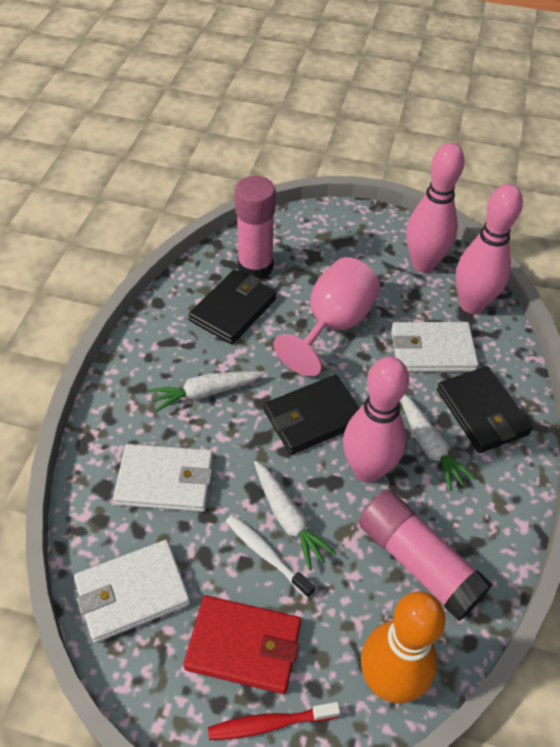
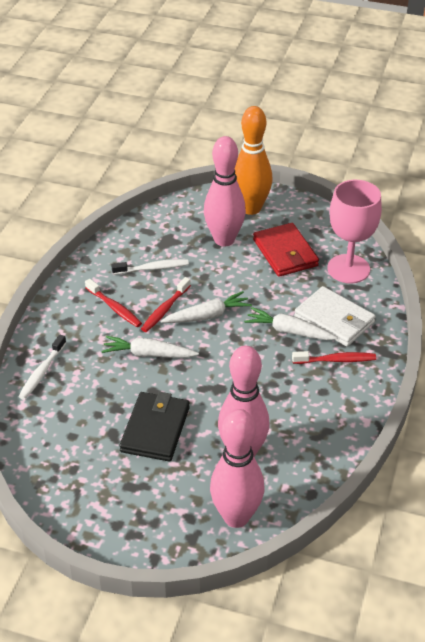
black wallet: 3 -> 1
pink glue stick: 2 -> 0
red toothbrush: 1 -> 3
white toothbrush: 1 -> 2
white wallet: 3 -> 1

